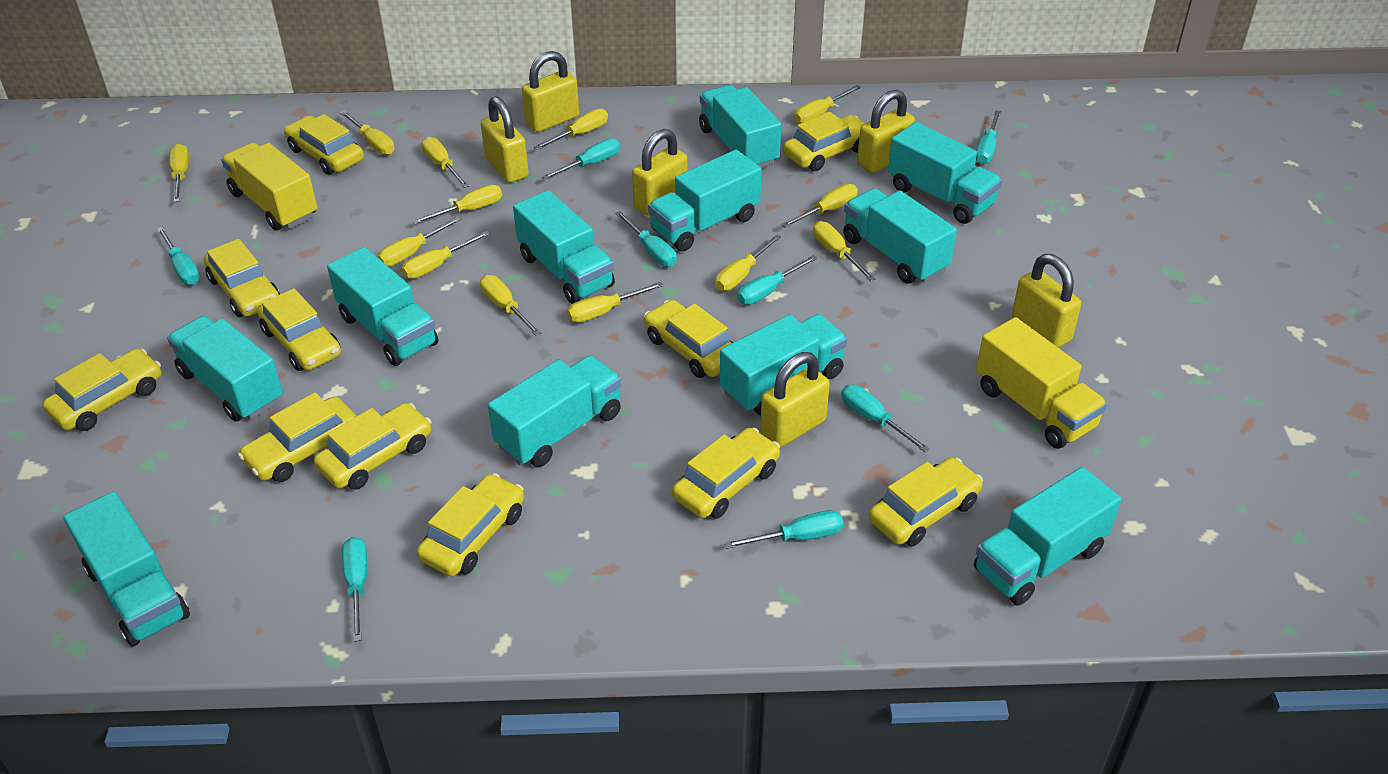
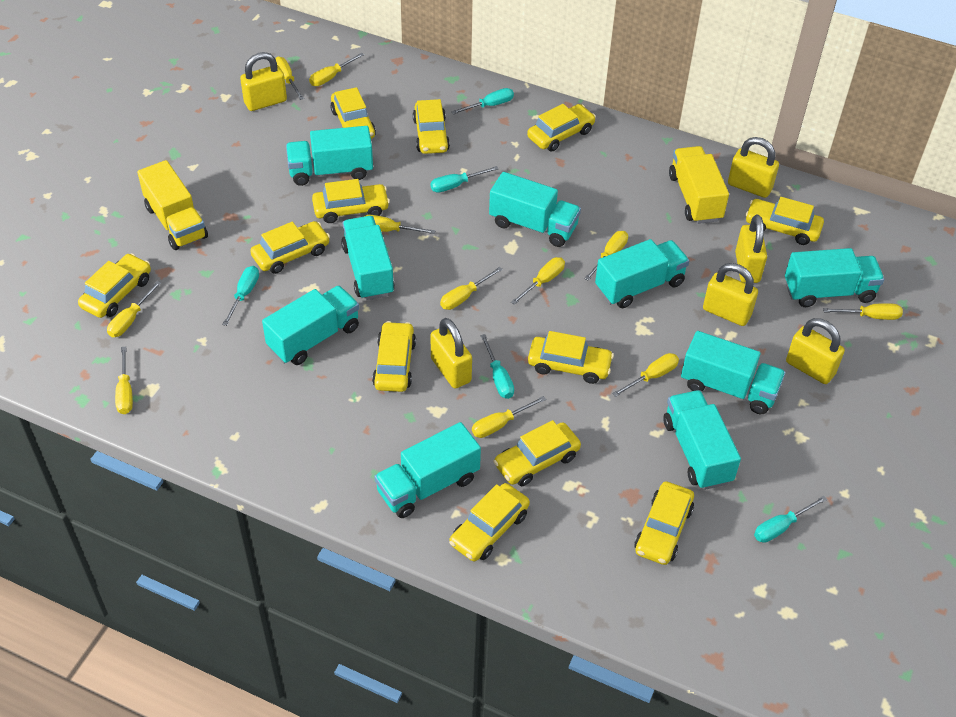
turquoise screwdriver: 8 -> 5
turquoise truck: 11 -> 9
yellow car: 11 -> 12
yellow screwdriver: 13 -> 11

